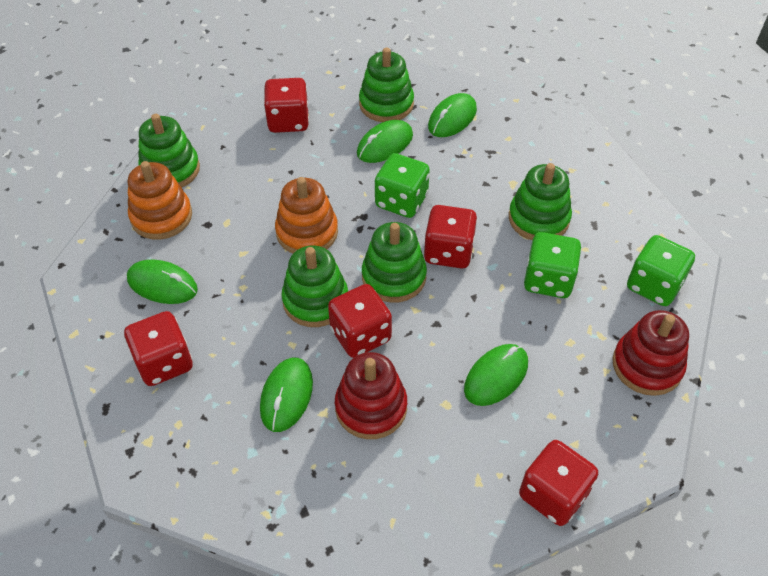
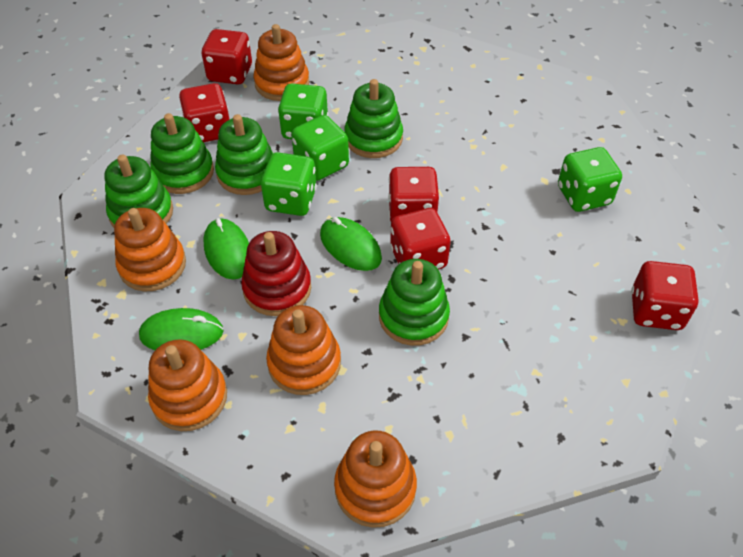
green dice: 3 -> 4
green mouse: 5 -> 3
orange stacking toy: 2 -> 5
red stacking toy: 2 -> 1

